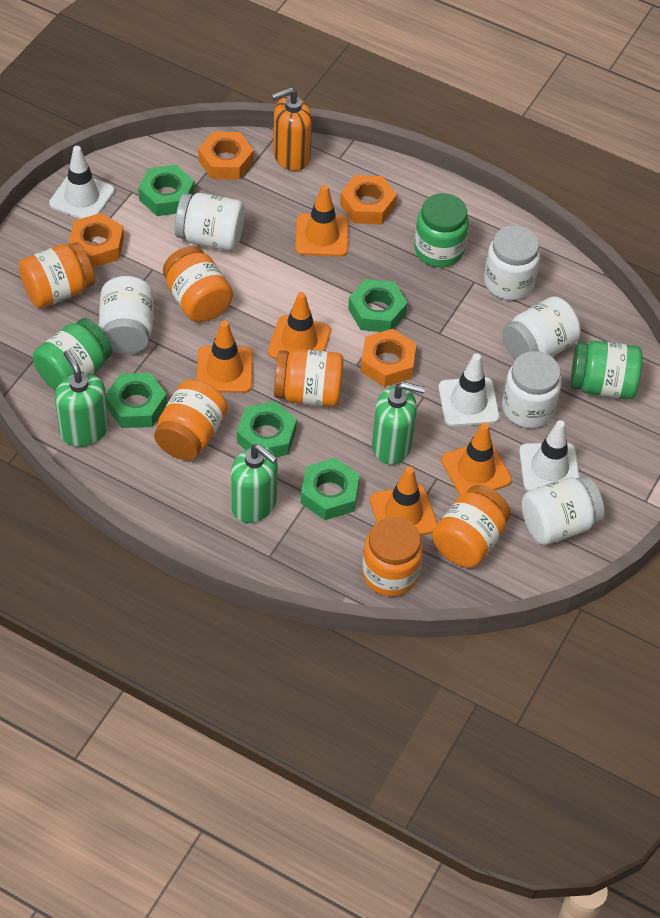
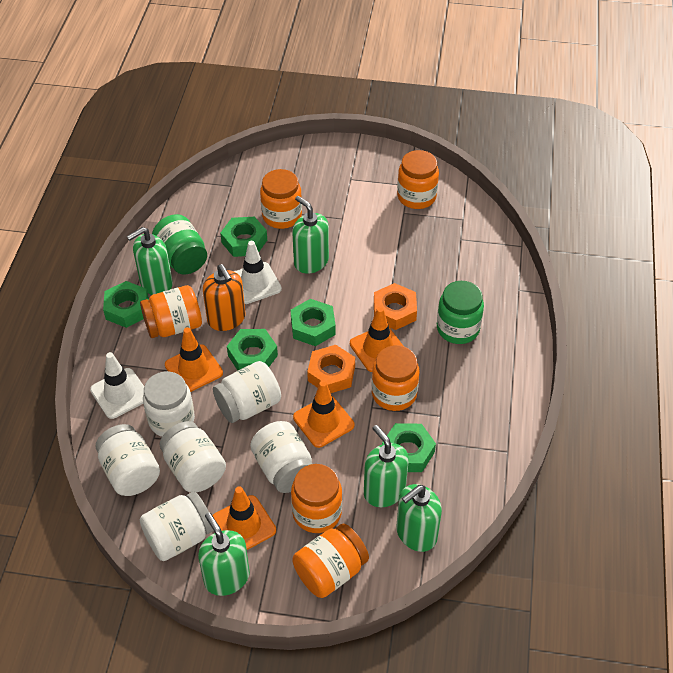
green jar: 3 -> 2
green soap dispenser: 3 -> 5
orange nut: 4 -> 2
orange traffic cone: 5 -> 4
white traffic cone: 3 -> 2

